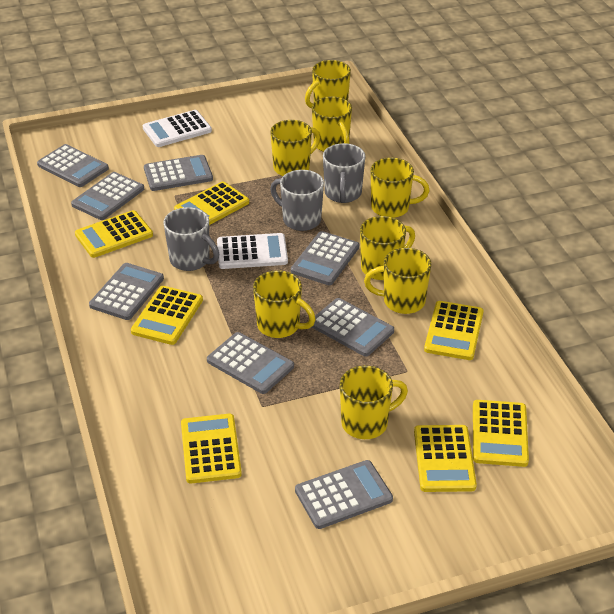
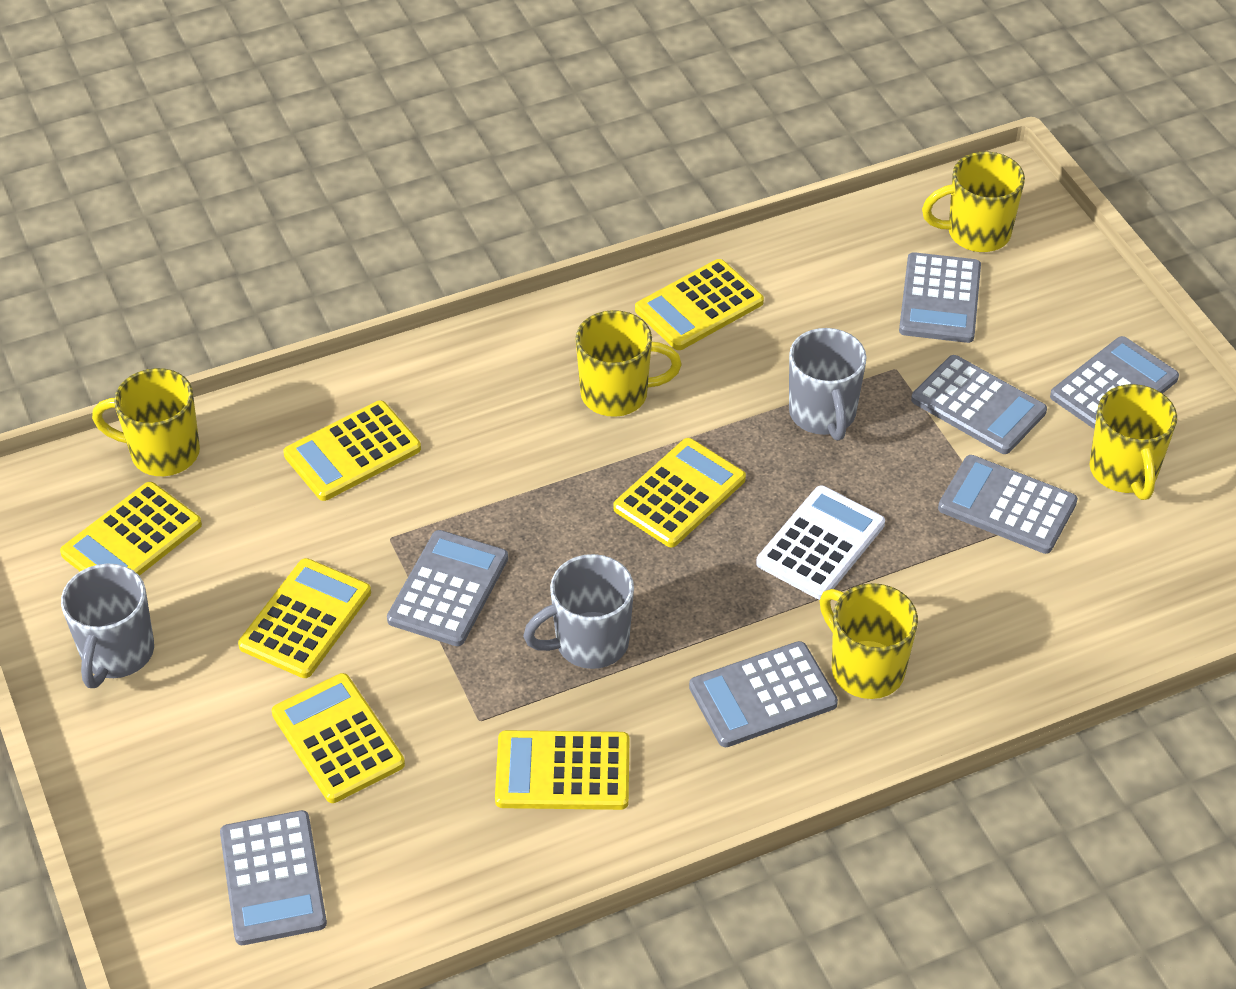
grey calculator: 8 -> 7
white calculator: 2 -> 1
yellow mug: 8 -> 5

